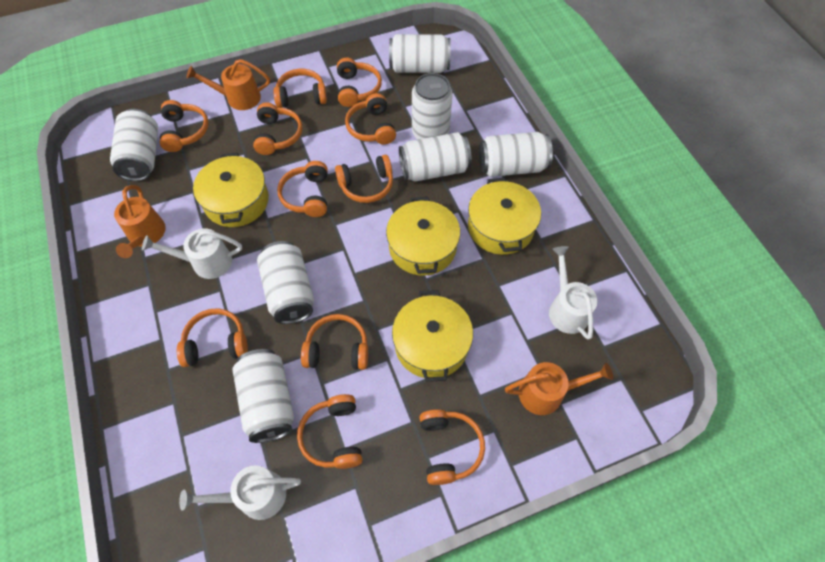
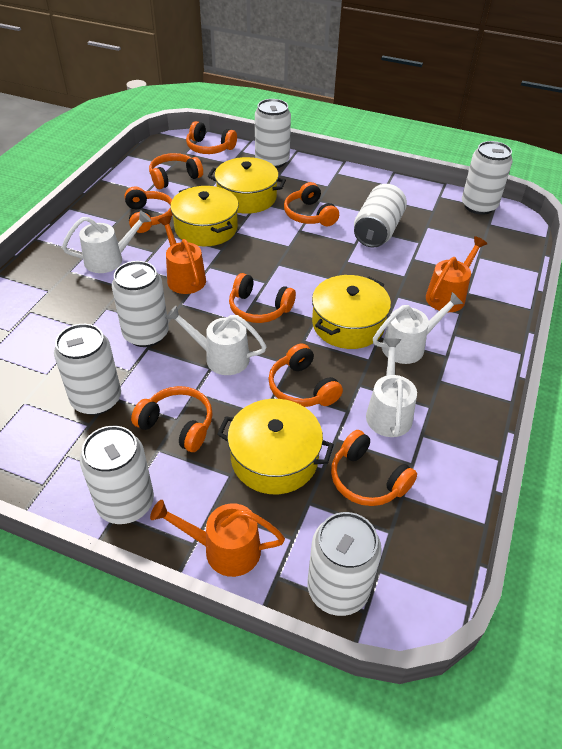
orange headphones: 11 -> 8
white watering can: 3 -> 4

